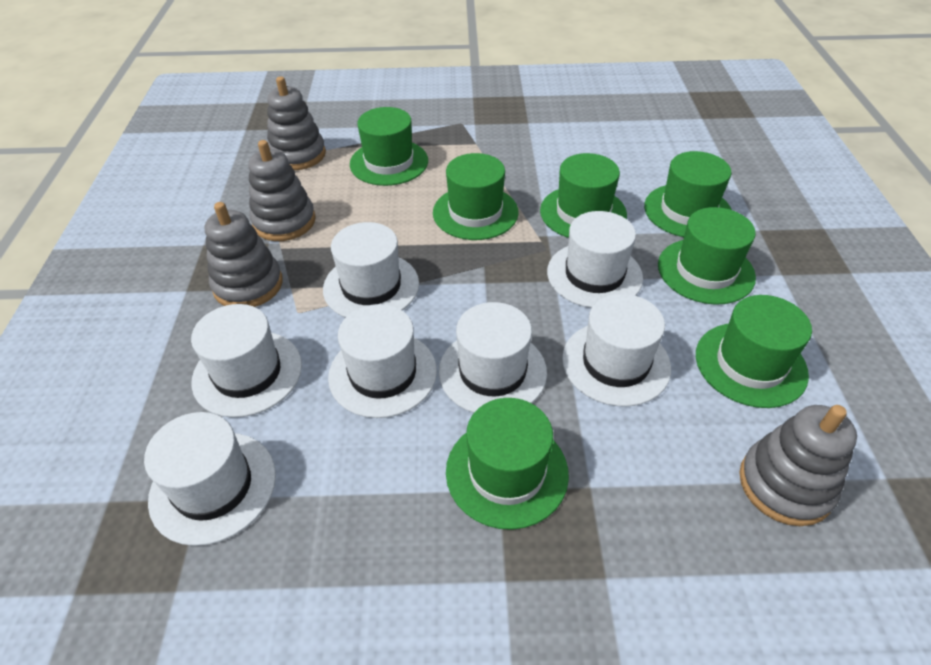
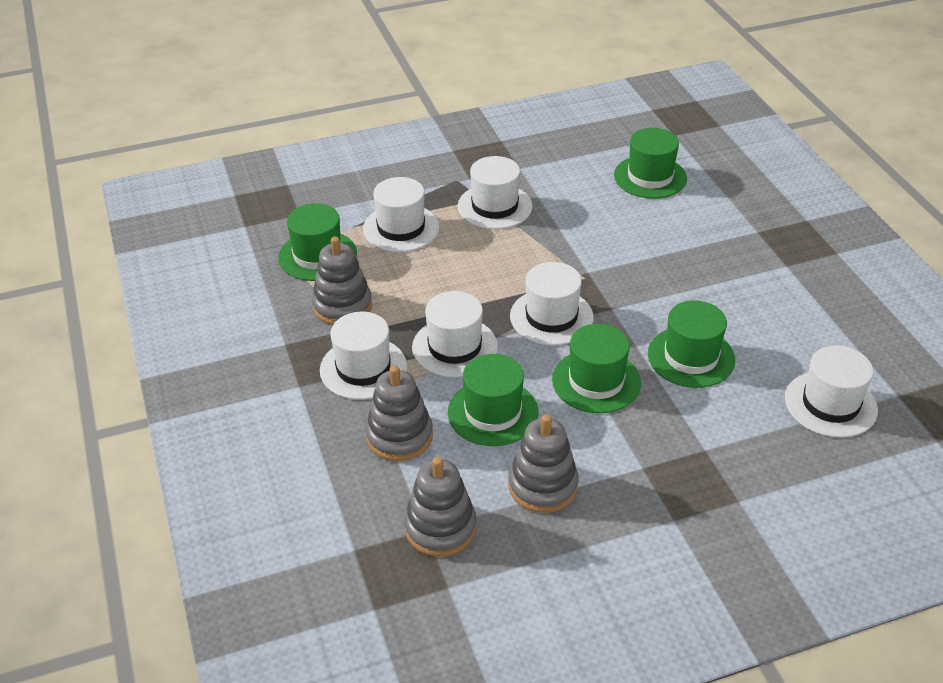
green hat: 7 -> 5
white hat: 7 -> 6

